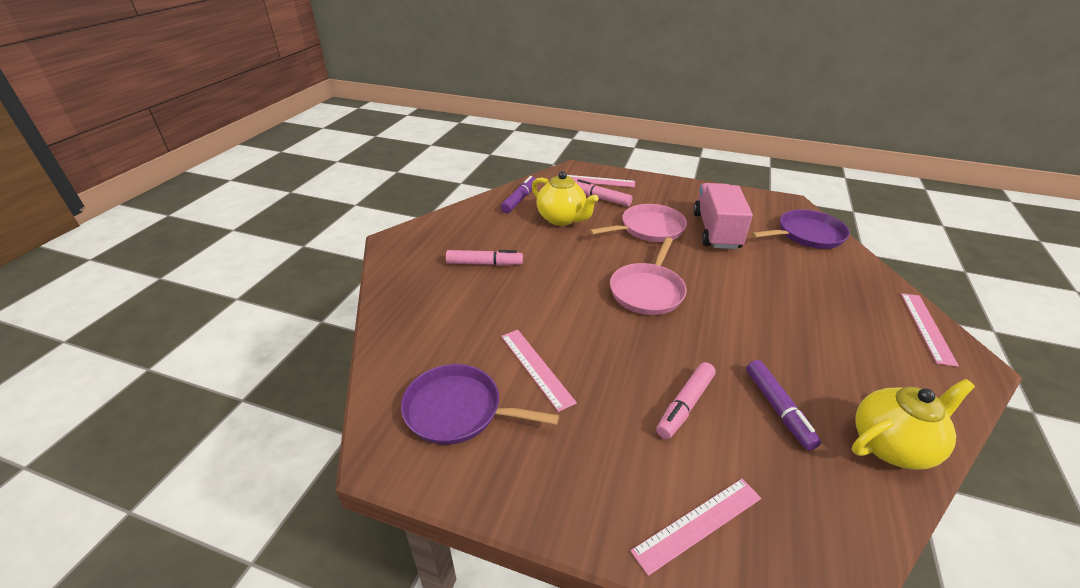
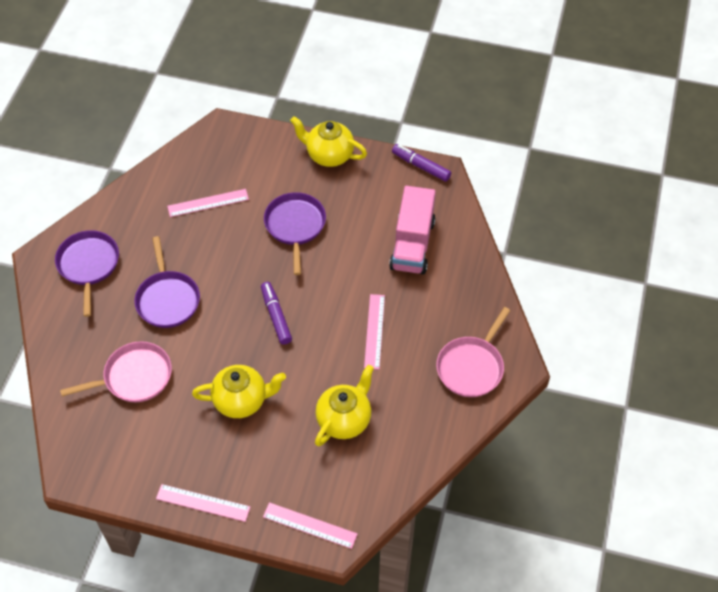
pink marker: 3 -> 0
purple pan: 2 -> 3
yellow teapot: 2 -> 3

